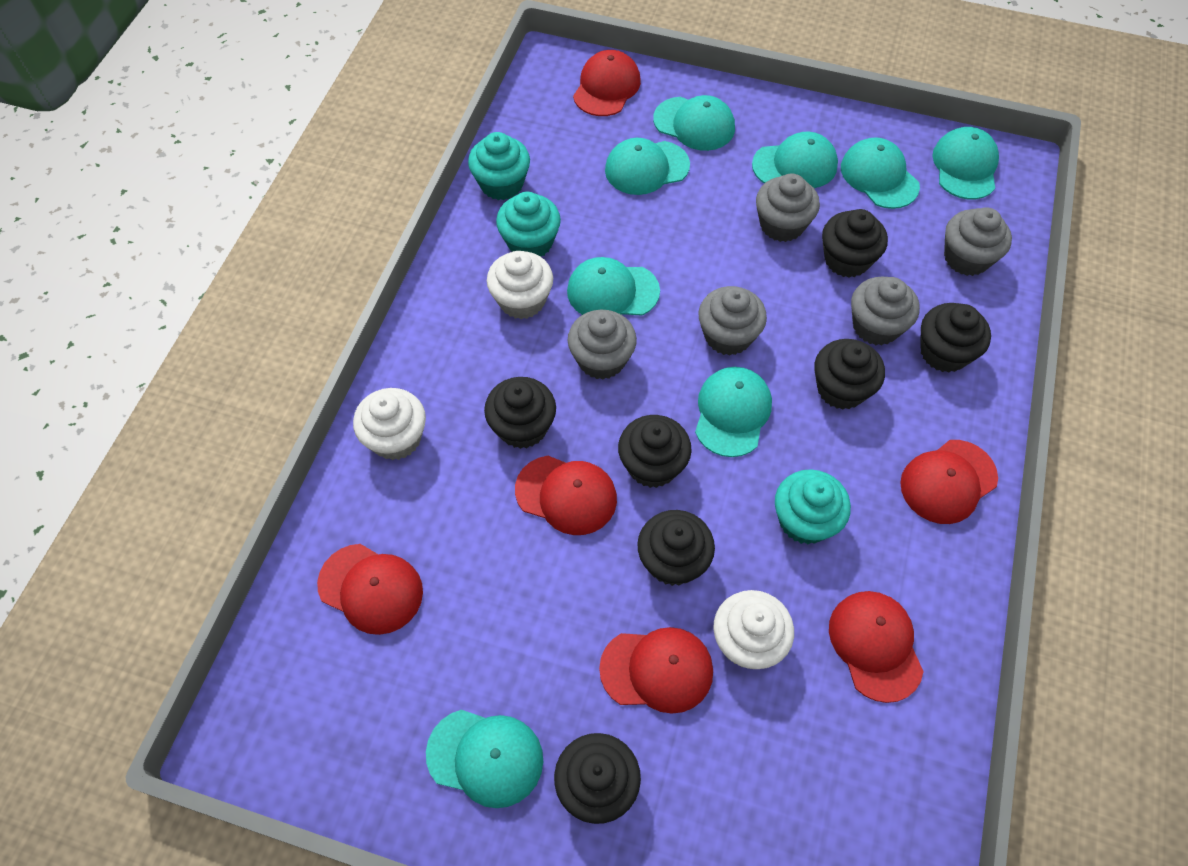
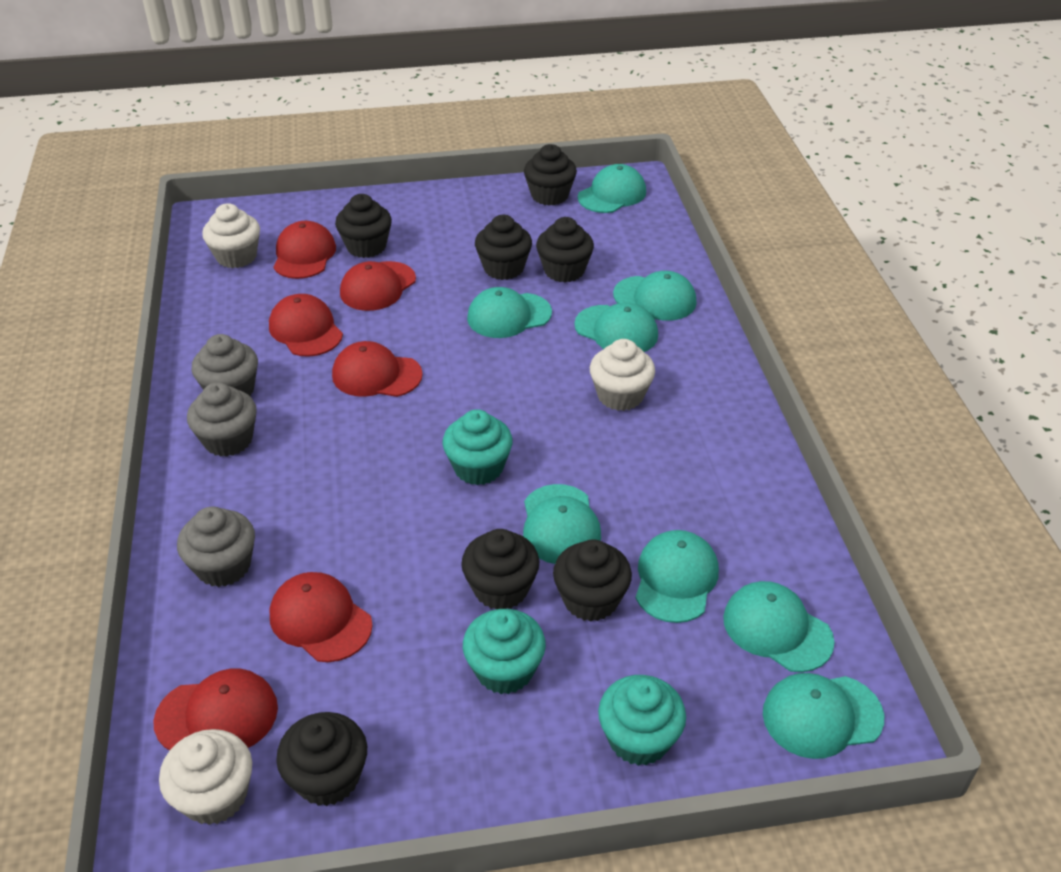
grey cupcake: 5 -> 3

